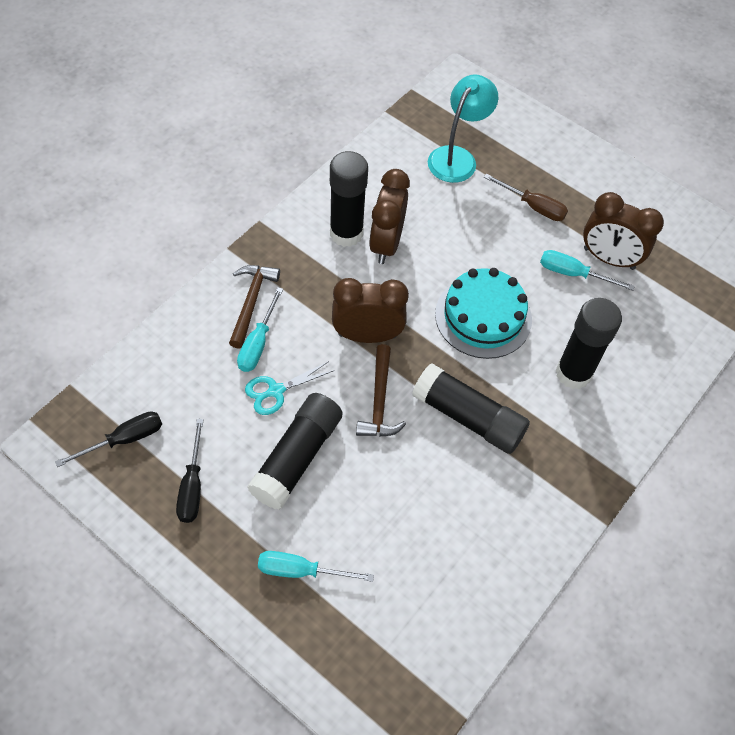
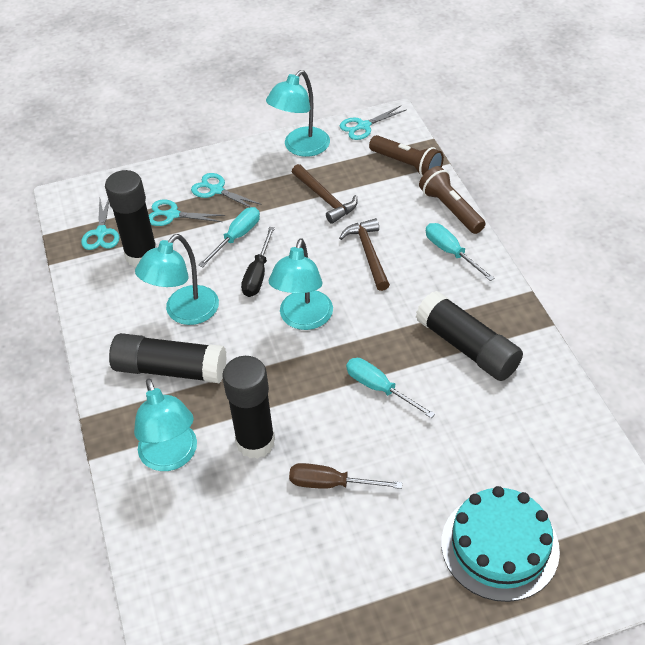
black screwdriver: 2 -> 1
brown clock: 3 -> 0
brown flashlight: 0 -> 2
turquoise lamp: 1 -> 4
turquoise scissors: 1 -> 4

